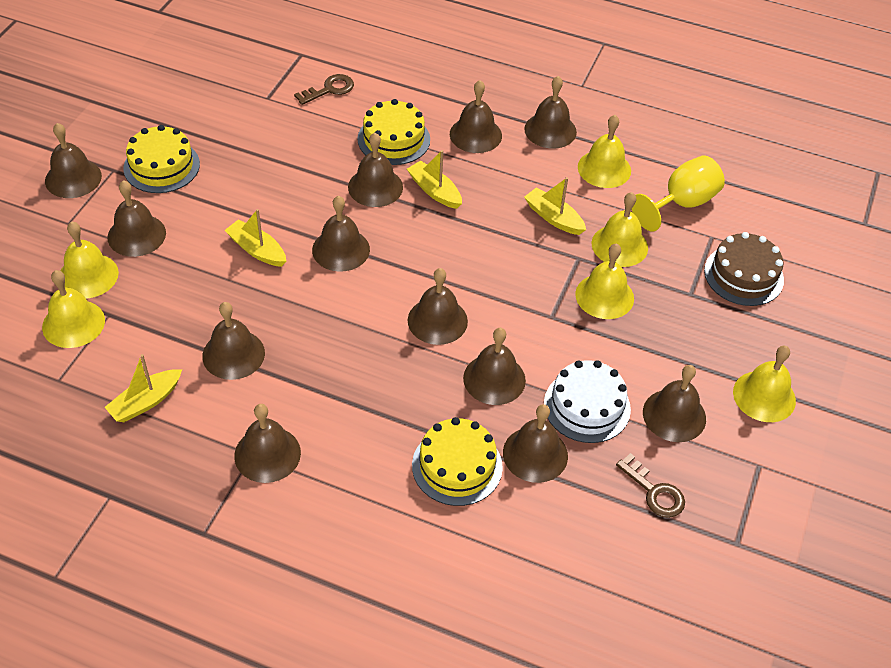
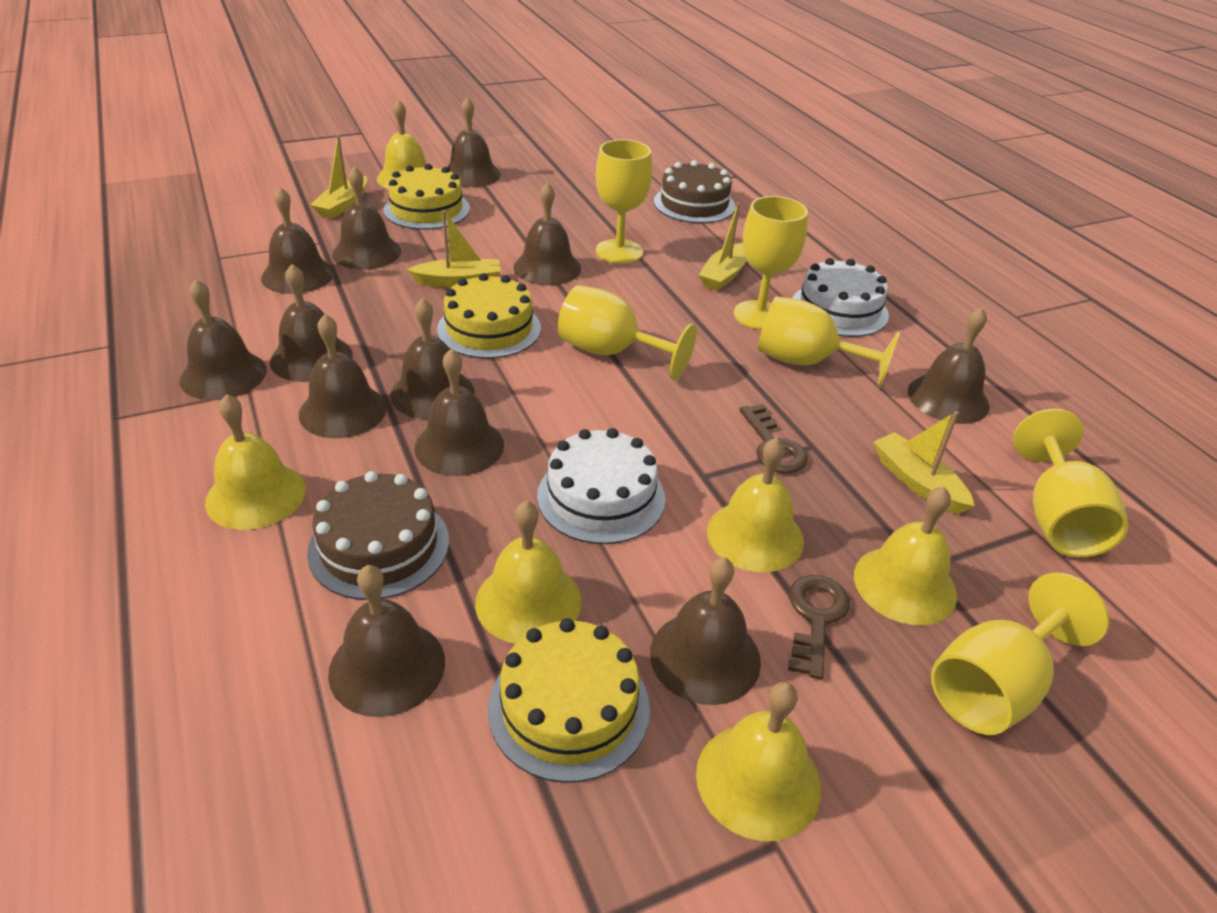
brown cake: 1 -> 2
white cake: 1 -> 2
yellow goblet: 1 -> 6

